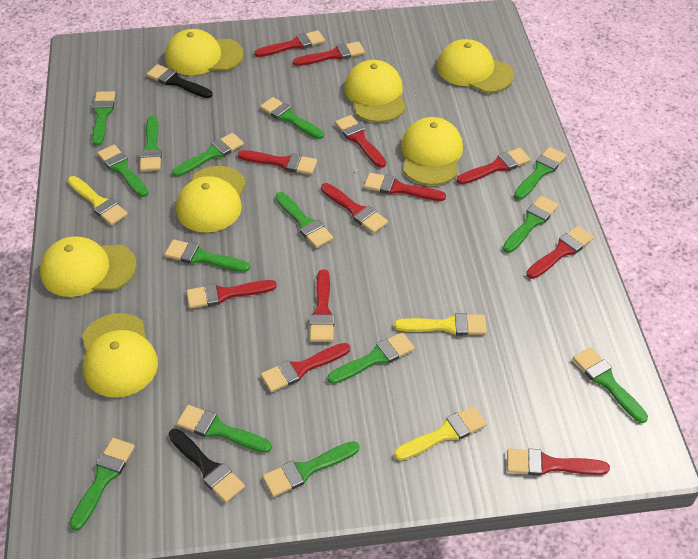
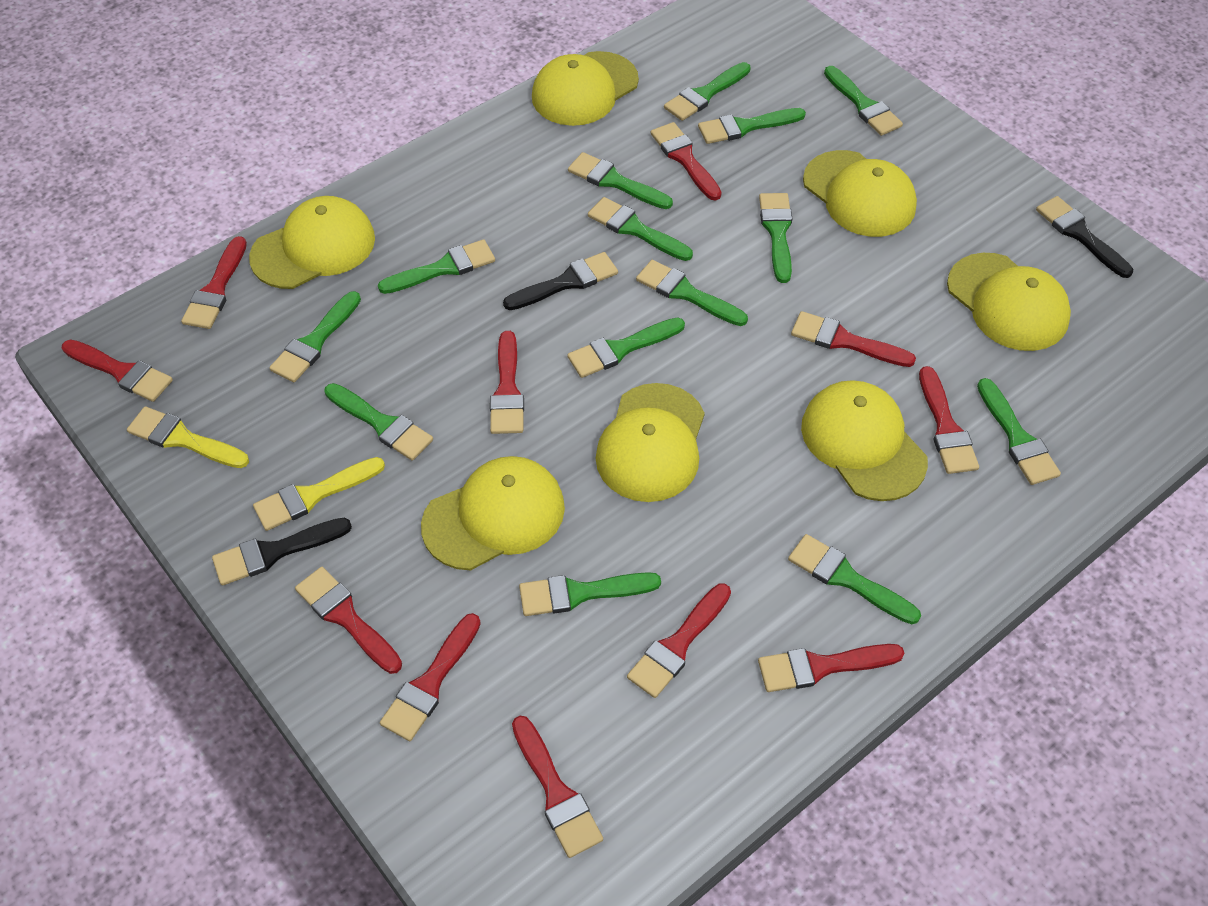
black brush: 2 -> 3
red brush: 12 -> 11
yellow brush: 3 -> 2

